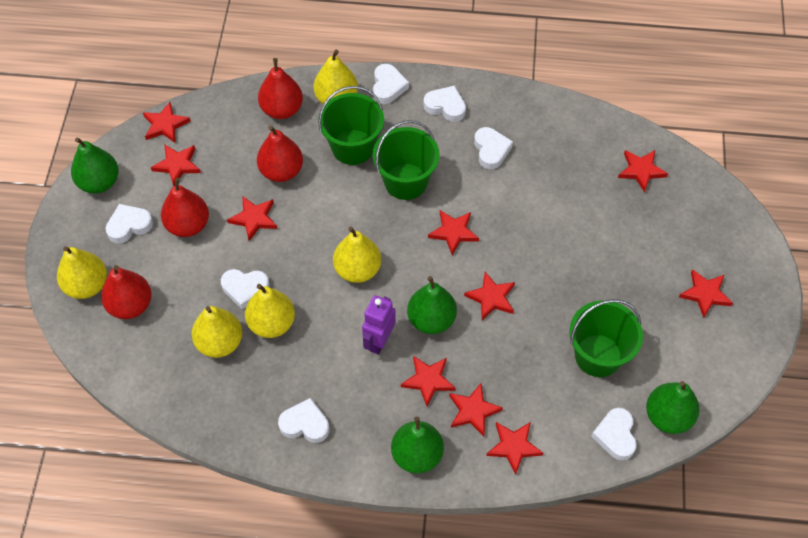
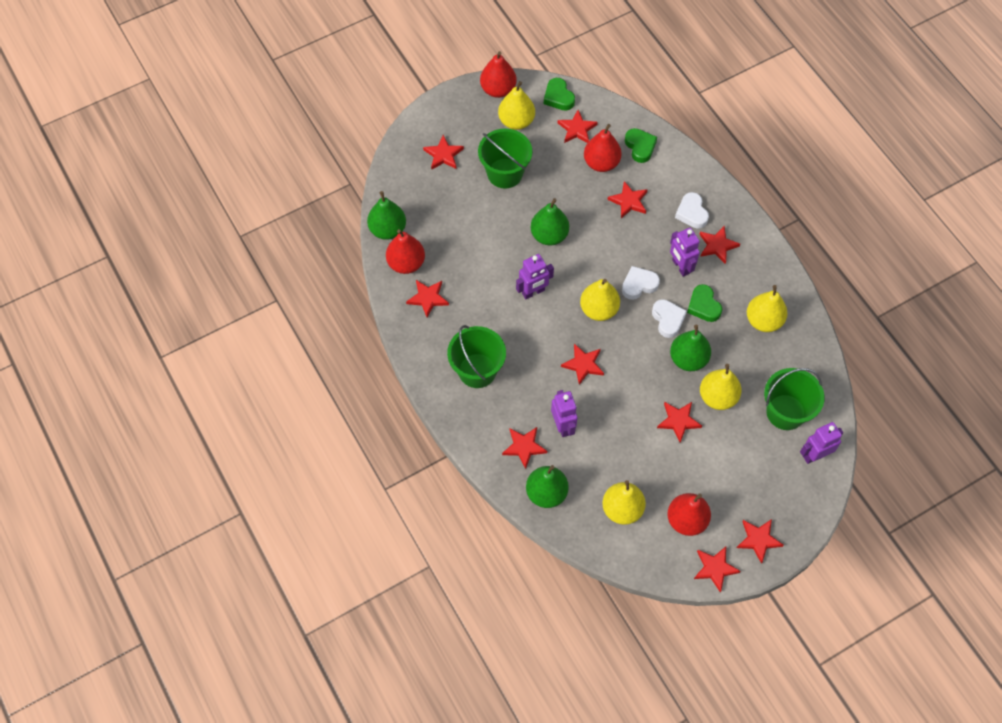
green heart: 0 -> 3
purple robot: 1 -> 4
white heart: 7 -> 3

